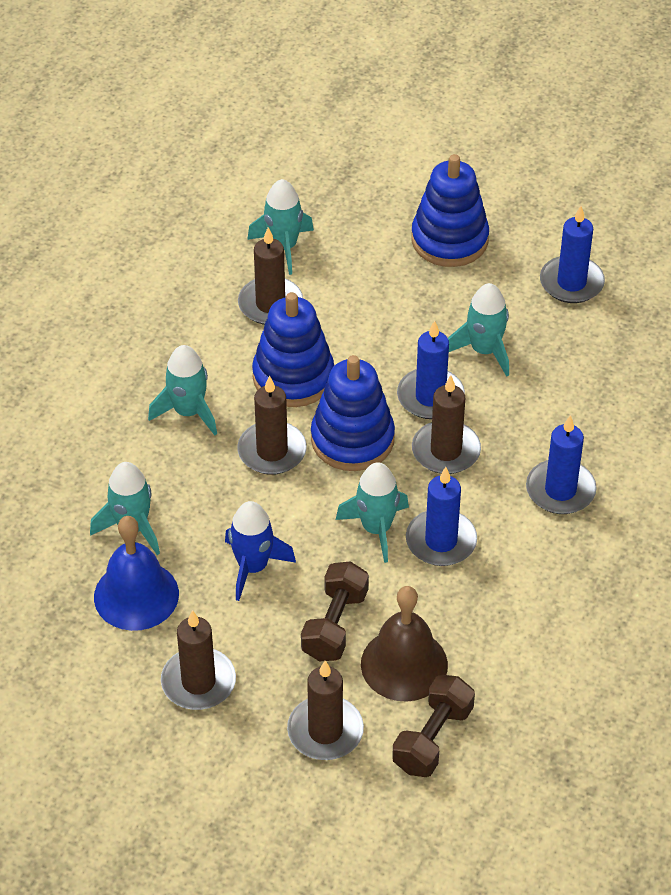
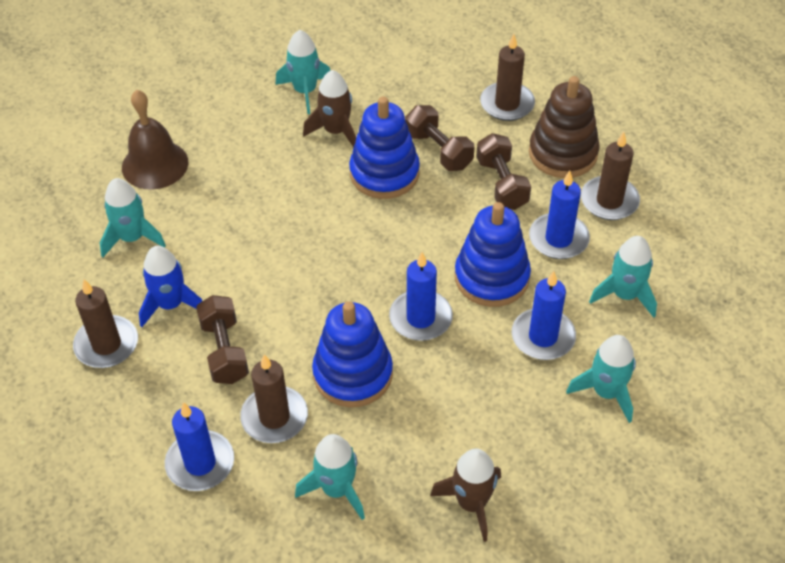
blue bell: 1 -> 0
brown candle: 5 -> 4
brown dumbbell: 2 -> 3
brown rocket: 0 -> 2
brown stacking toy: 0 -> 1

